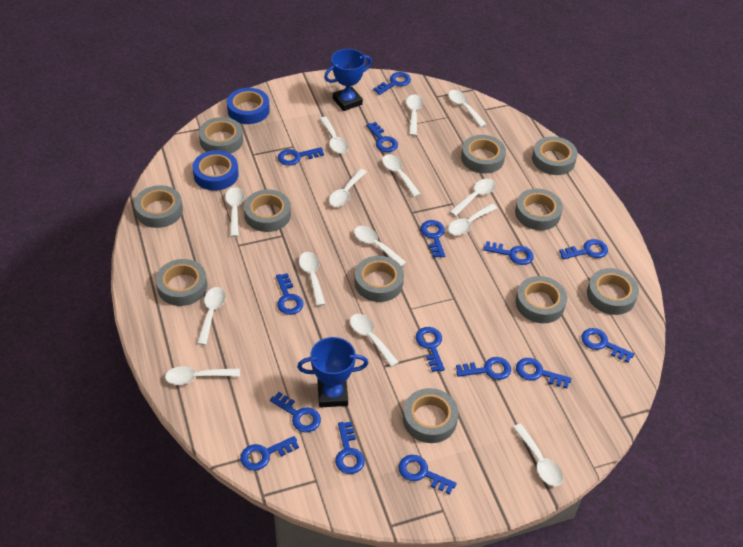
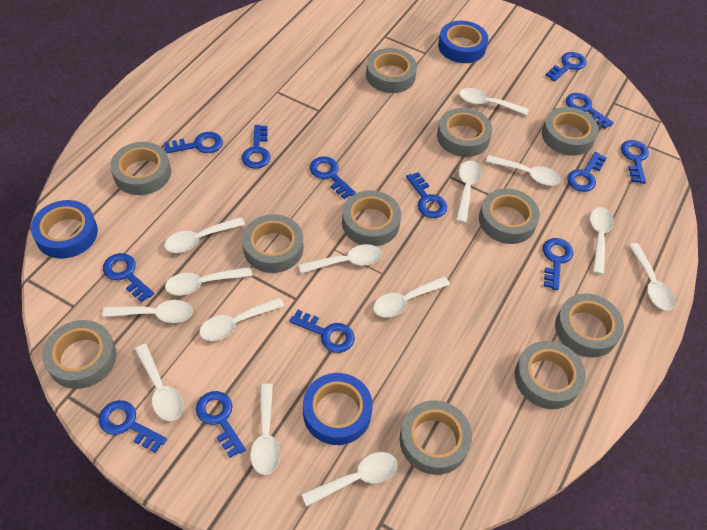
blue key: 15 -> 13
blue tape: 2 -> 3
blue trophy: 2 -> 0

